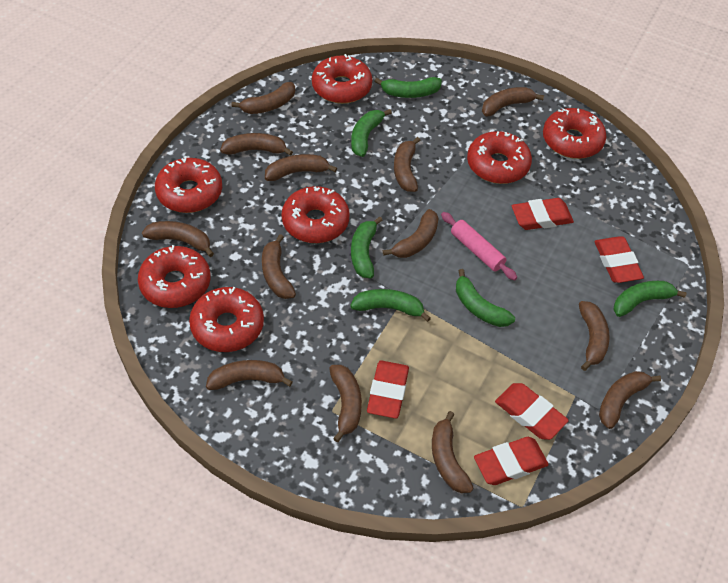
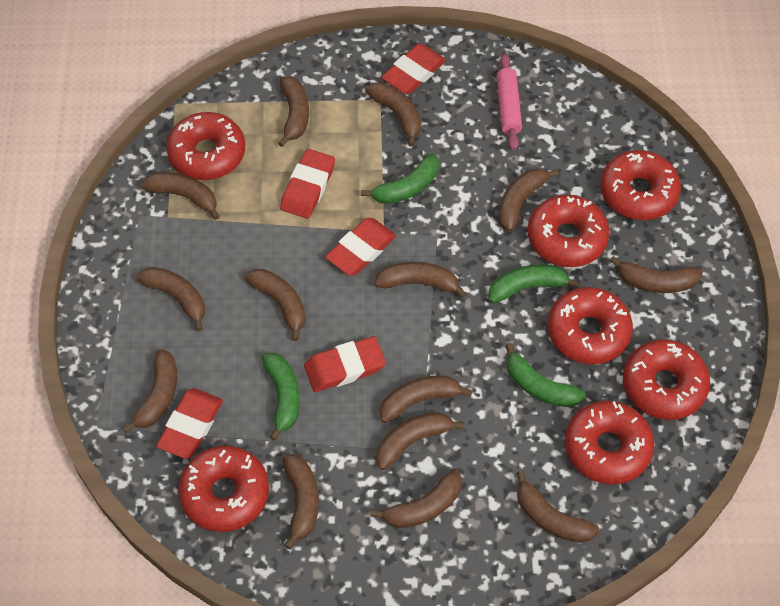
brown banana: 13 -> 14
green banana: 6 -> 4

